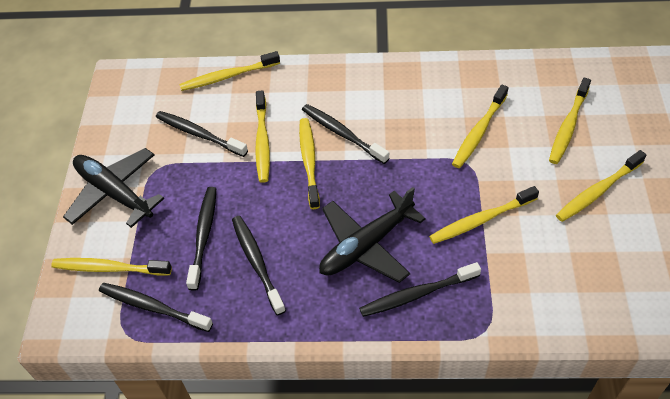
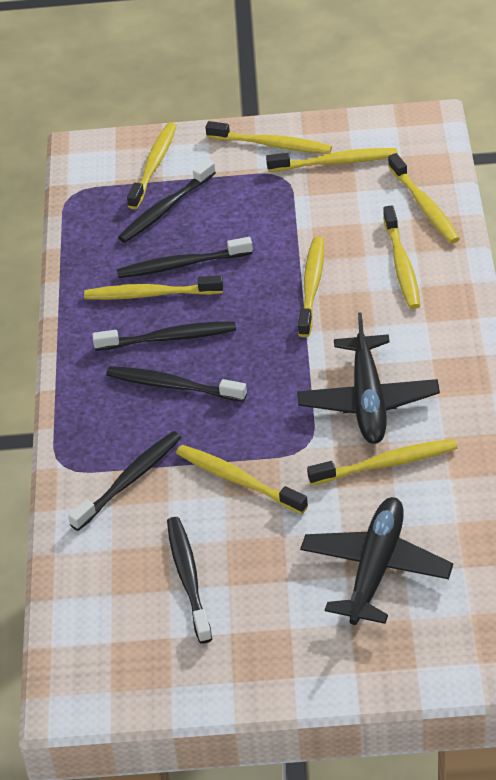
yellow toothbrush: 8 -> 9

